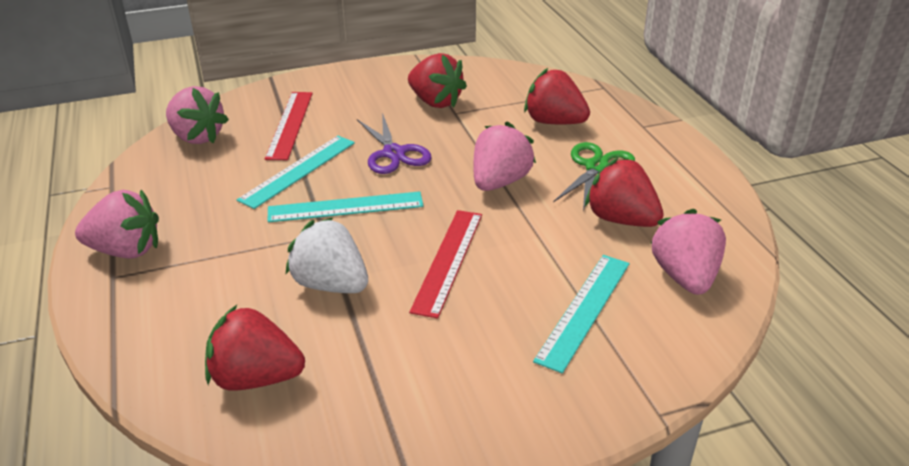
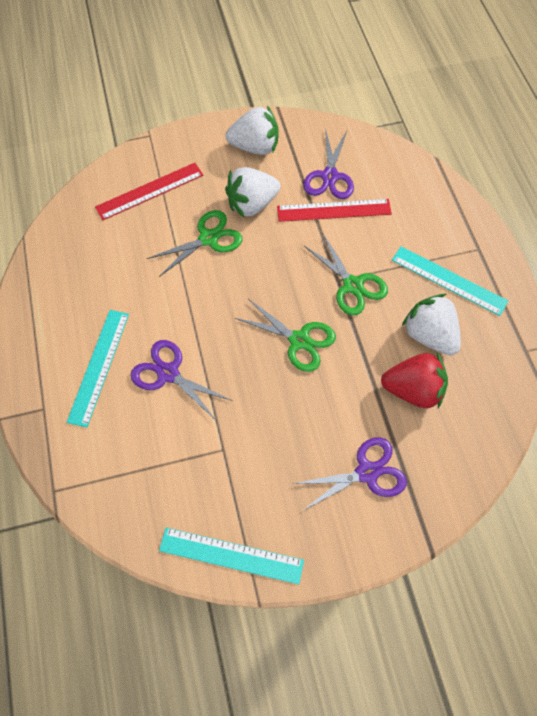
green scissors: 1 -> 3
pink strawberry: 4 -> 0
purple scissors: 1 -> 3
red strawberry: 4 -> 1
white strawberry: 1 -> 3

